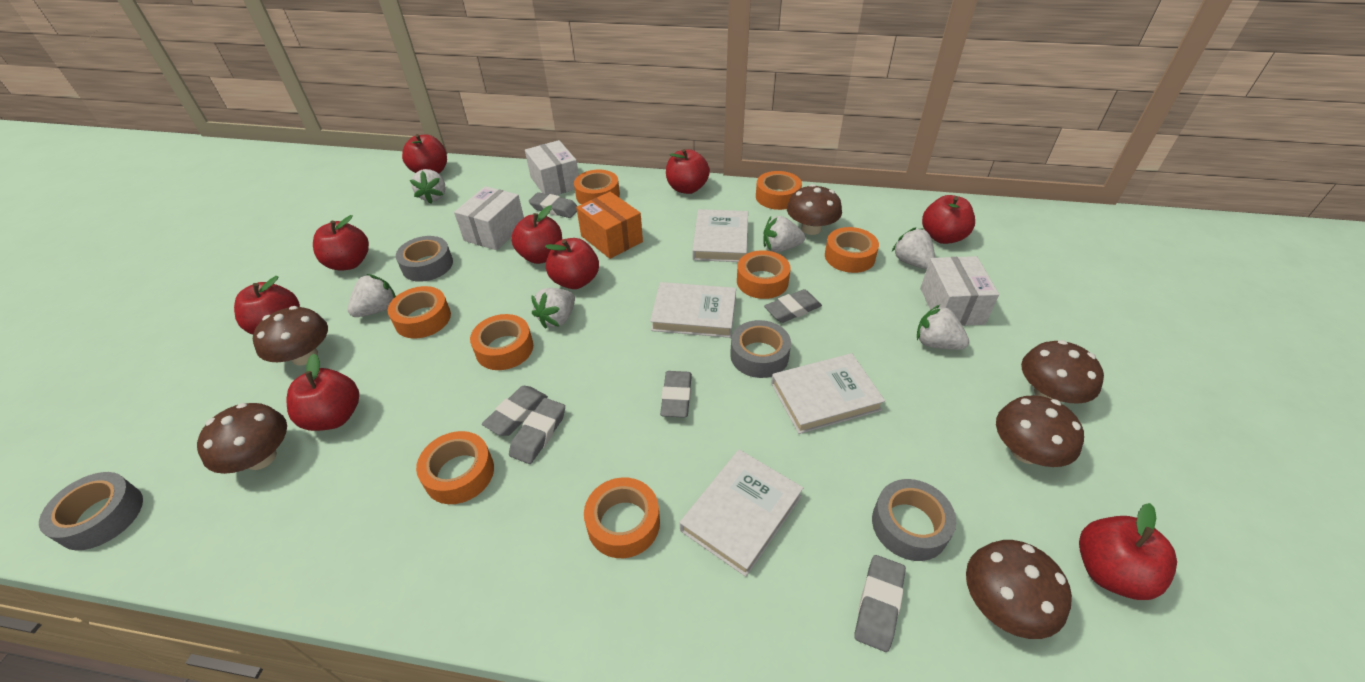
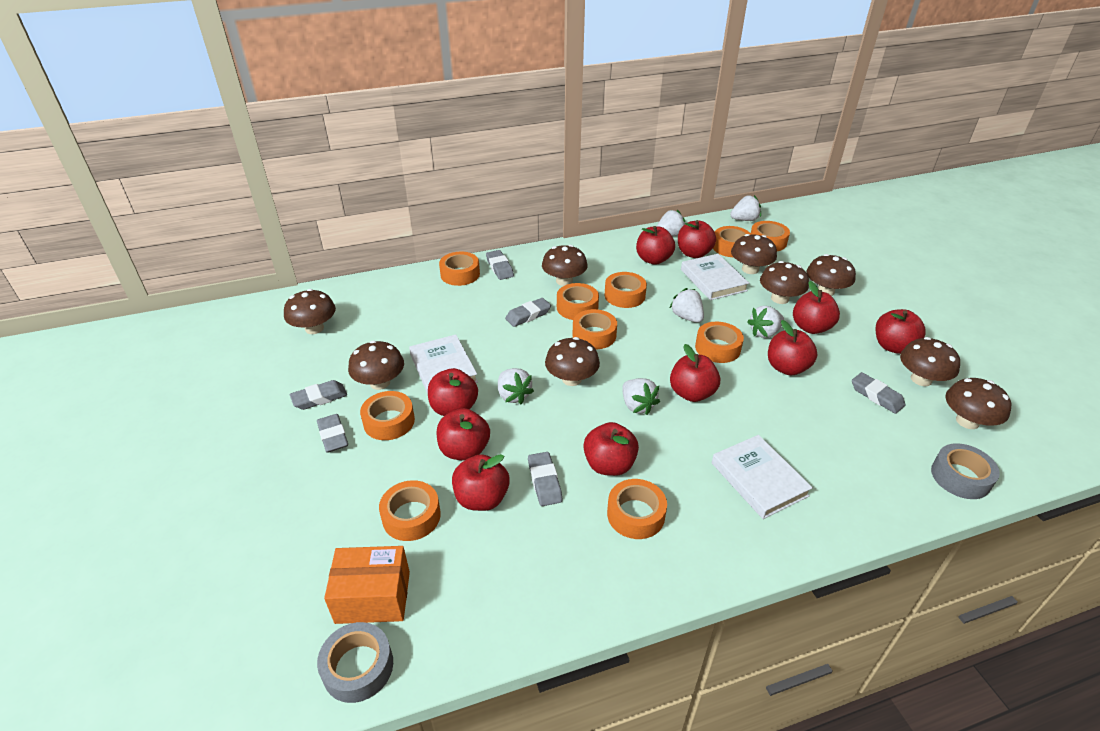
brown mushroom: 6 -> 9
grey tape: 4 -> 2
orange tape: 8 -> 10
red apple: 9 -> 10
white book: 4 -> 3
white box: 3 -> 0

